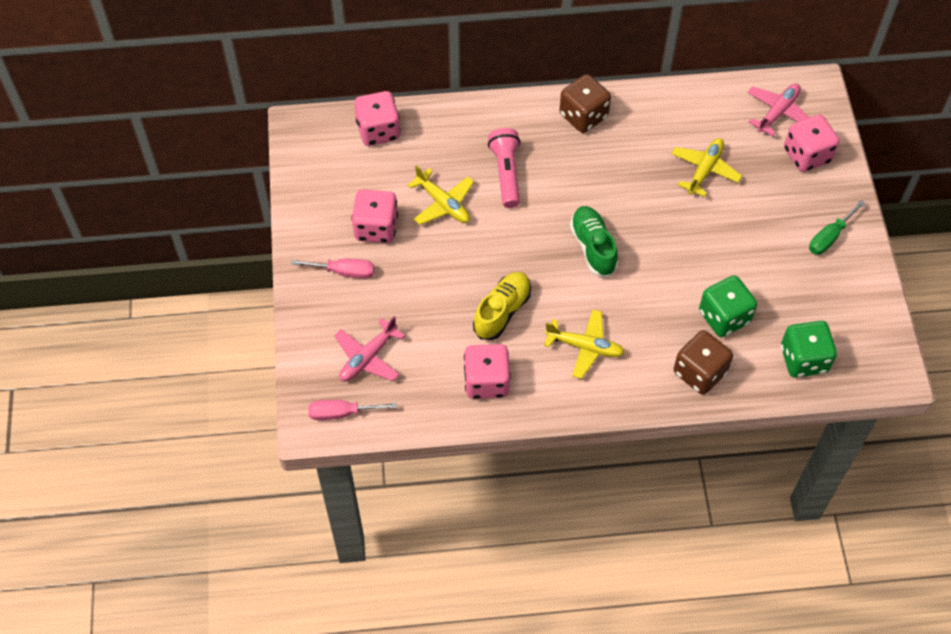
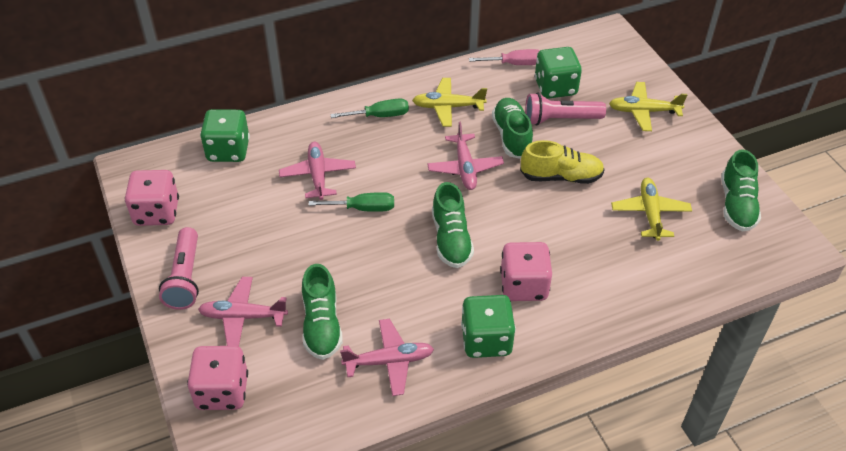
brown dice: 2 -> 0
green dice: 2 -> 3
green screwdriver: 1 -> 2
green shoe: 1 -> 4
pink dice: 4 -> 3
pink flashlight: 1 -> 2
pink plane: 2 -> 4
pink screwdriver: 2 -> 1

